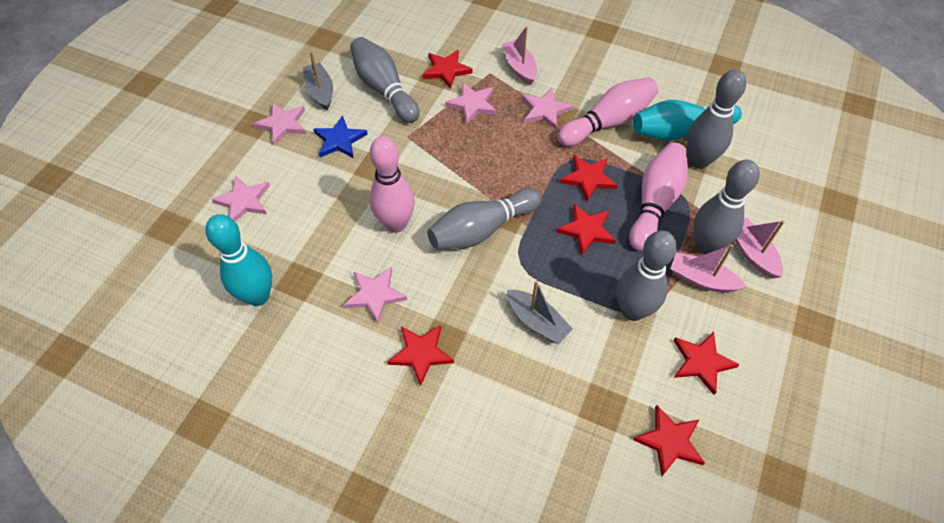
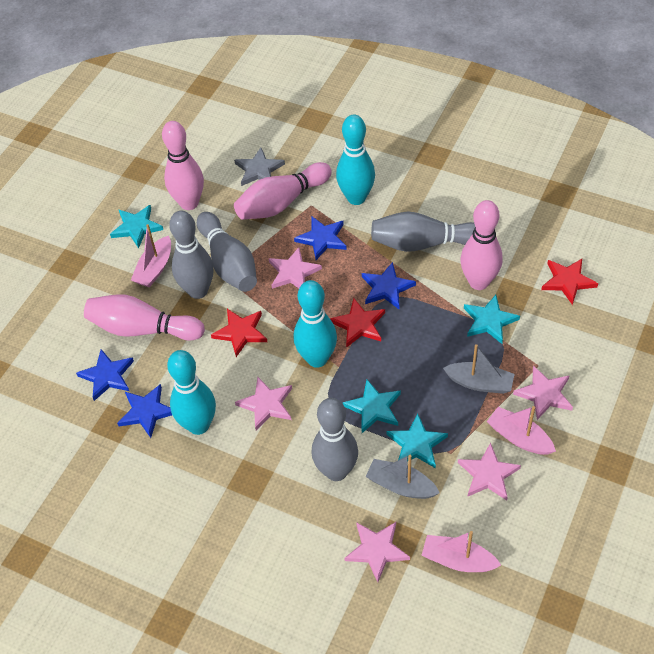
blue star: 1 -> 4
grey bowling pin: 5 -> 4
grey star: 0 -> 1
pink bowling pin: 3 -> 4
red star: 6 -> 3
turquoise bowling pin: 2 -> 3
turquoise star: 0 -> 4

